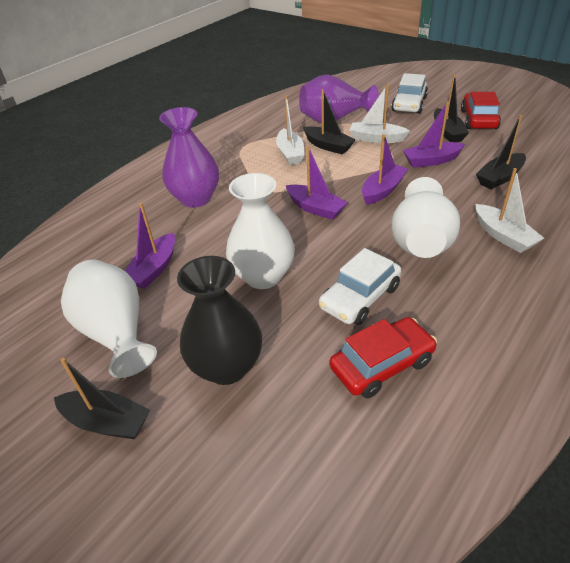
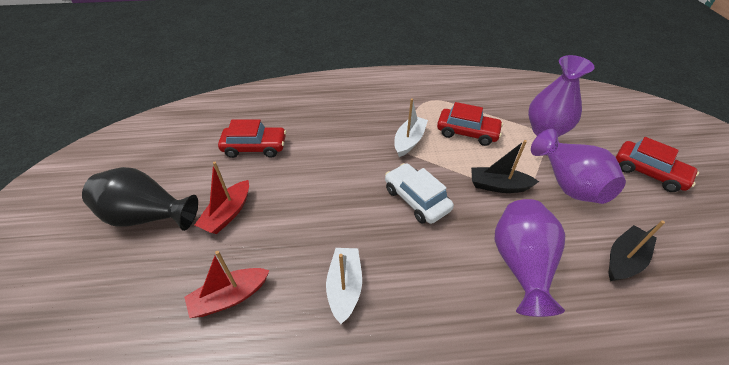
black boat: 4 -> 2
purple boat: 4 -> 0
purple vase: 2 -> 3
red boat: 0 -> 2
red car: 2 -> 3
white boat: 3 -> 2
white car: 2 -> 1
white vase: 3 -> 0

